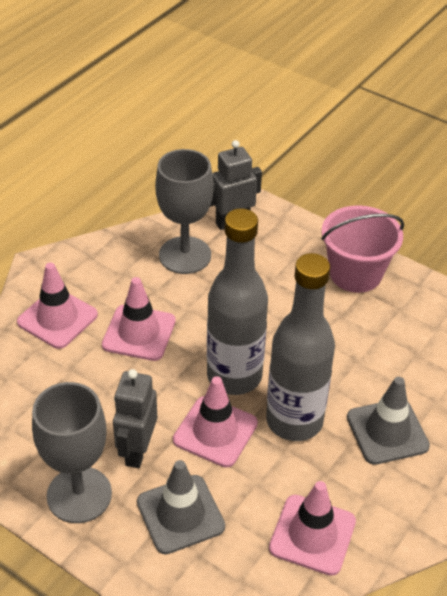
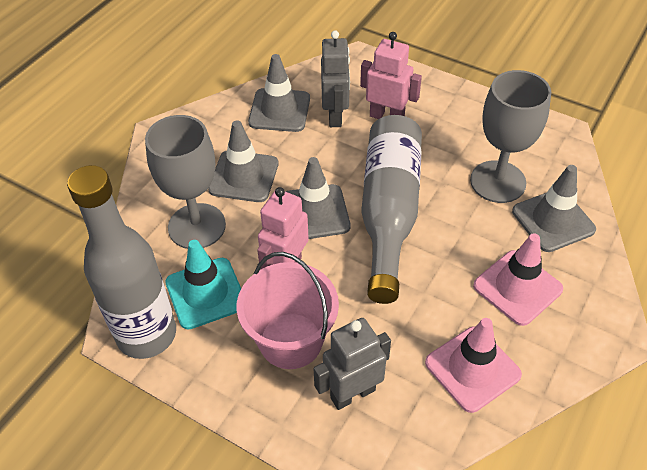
grey traffic cone: 2 -> 4
pink robot: 0 -> 2
pink traffic cone: 4 -> 2
turquoise traffic cone: 0 -> 1

